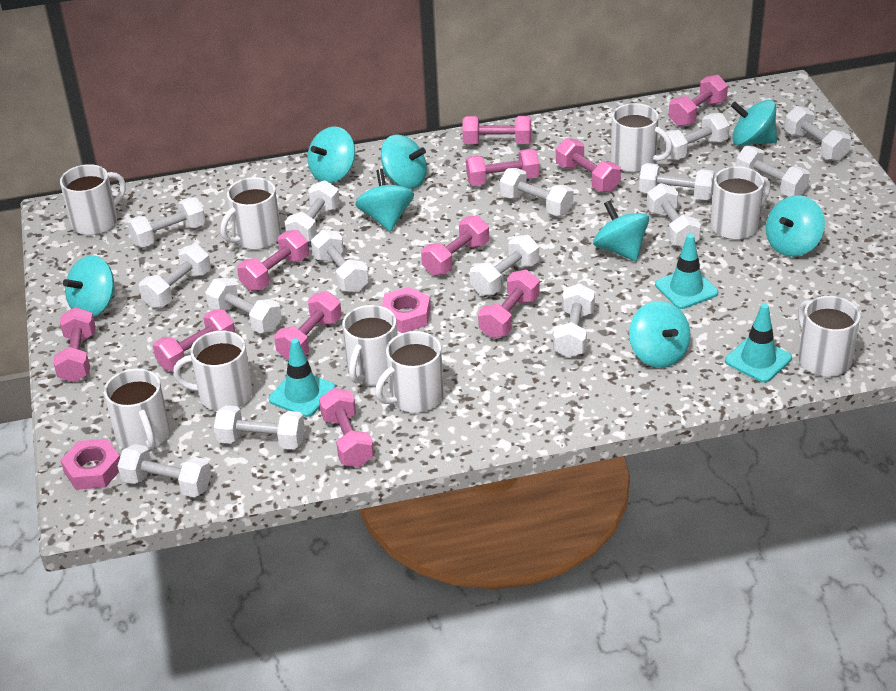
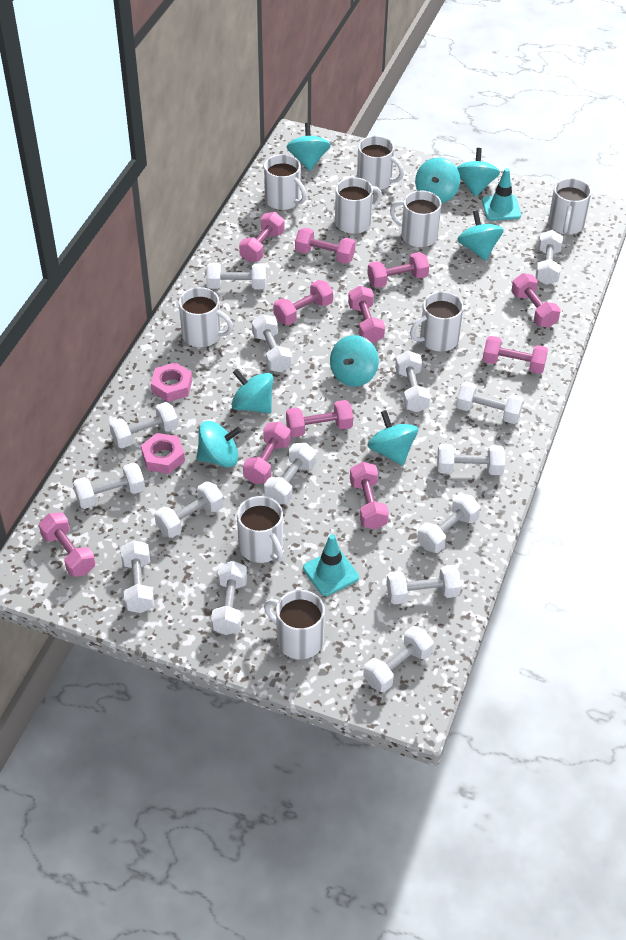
turquoise traffic cone: 3 -> 2

